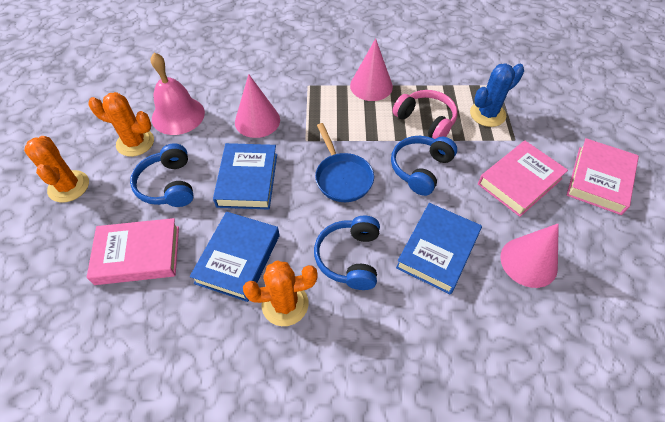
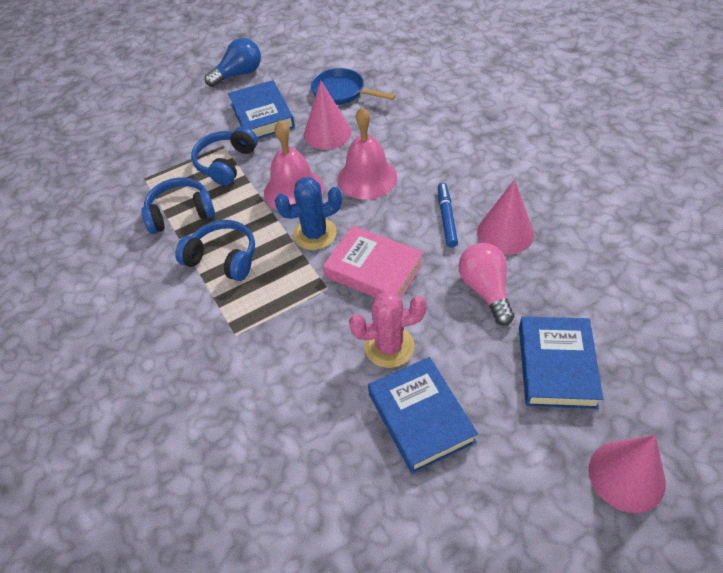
blue light bulb: 0 -> 1
blue marker: 0 -> 1
orange cactus: 3 -> 0
pink bell: 1 -> 2
pink book: 3 -> 1
pink cactus: 0 -> 1
pink headphones: 1 -> 0
pink light bulb: 0 -> 1

